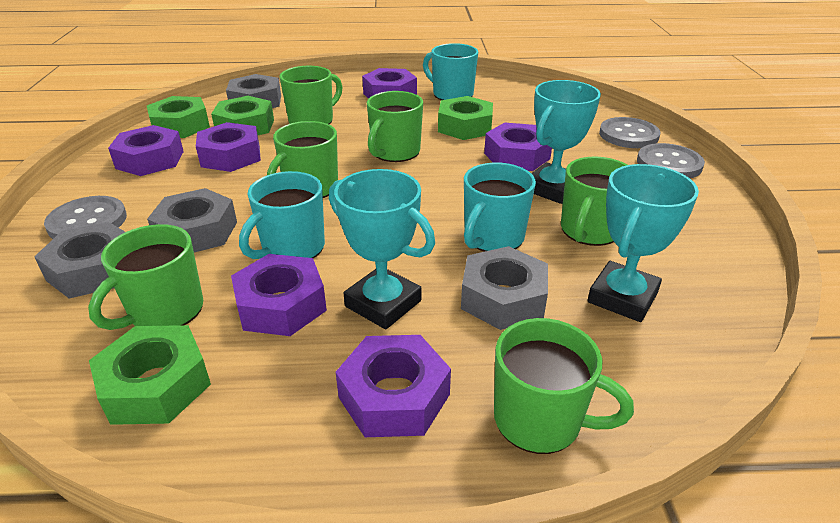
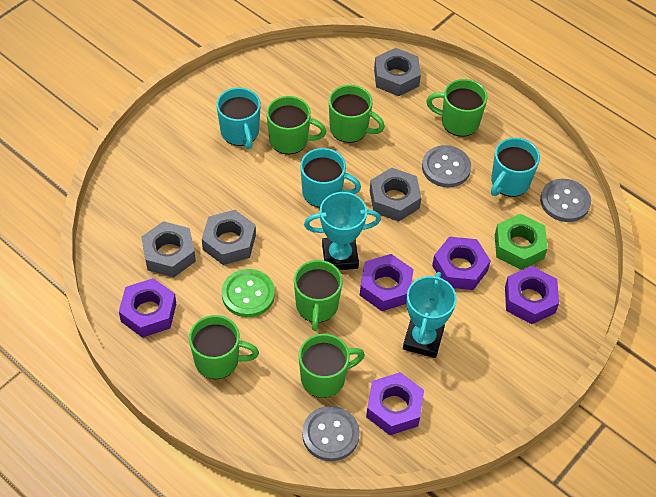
green button: 0 -> 1
green nut: 4 -> 1
purple nut: 6 -> 5
turquoise trophy: 3 -> 2

